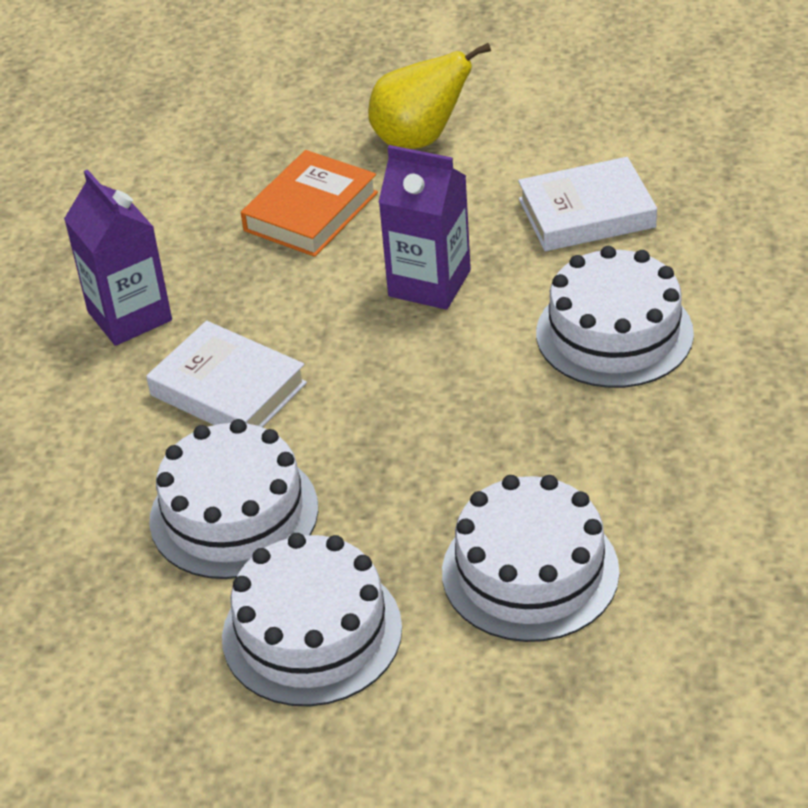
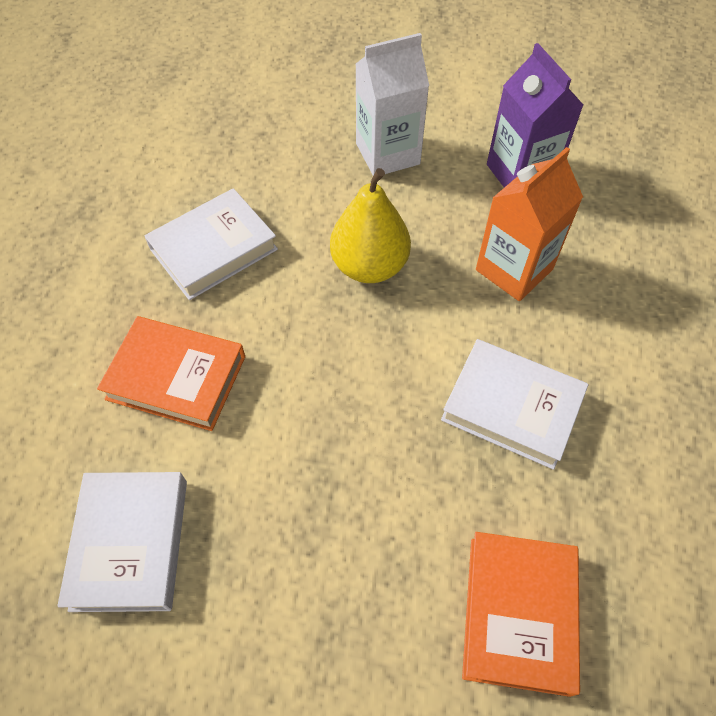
orange book: 1 -> 2
orange carton: 0 -> 1
purple carton: 2 -> 1
white book: 2 -> 3
white cake: 4 -> 0
white carton: 0 -> 1

